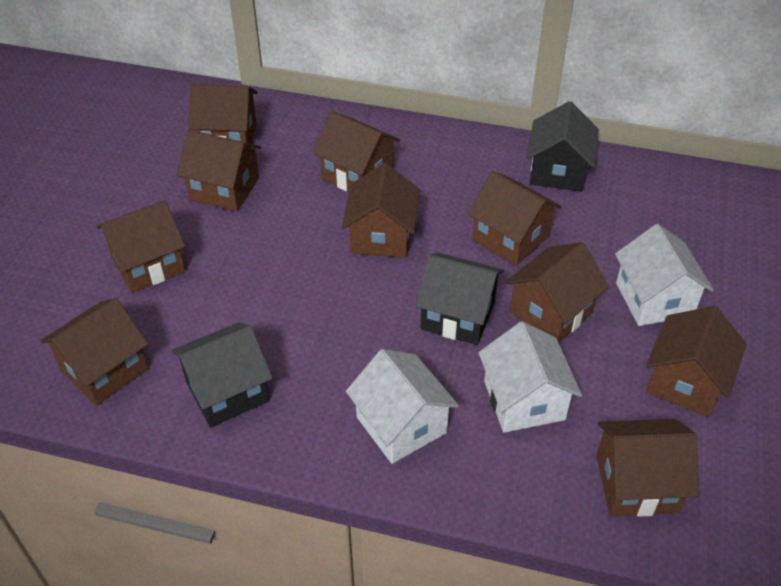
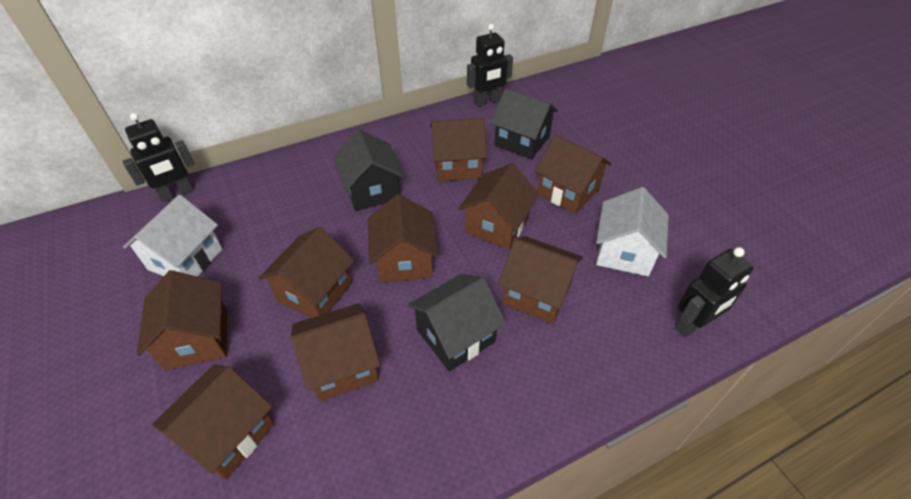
black robot: 0 -> 3
brown house: 10 -> 9
white house: 3 -> 2

